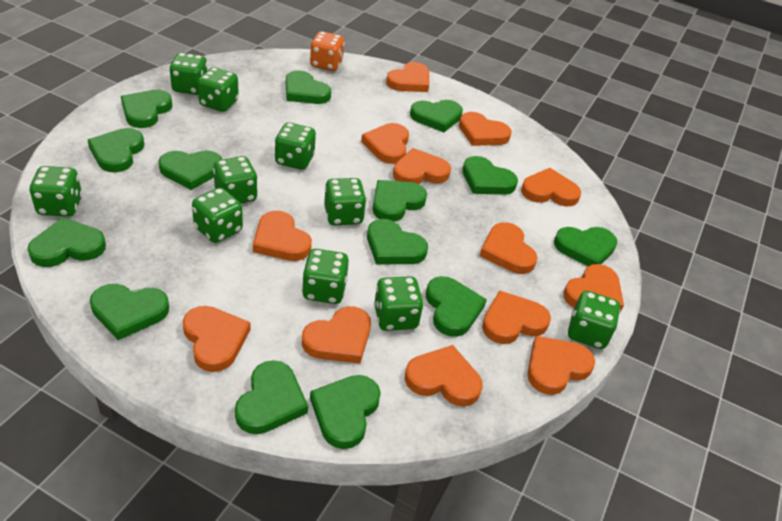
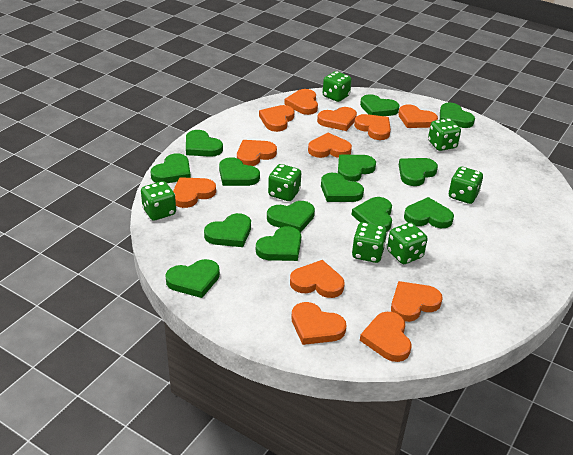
green dice: 10 -> 7
orange dice: 1 -> 0
orange heart: 13 -> 12

